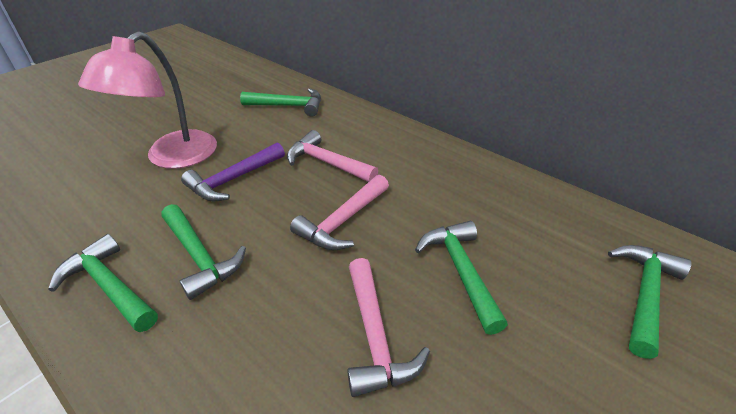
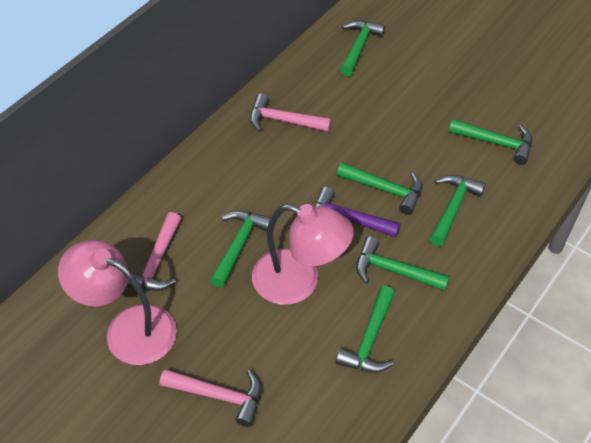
green hammer: 5 -> 7
pink lamp: 1 -> 2

